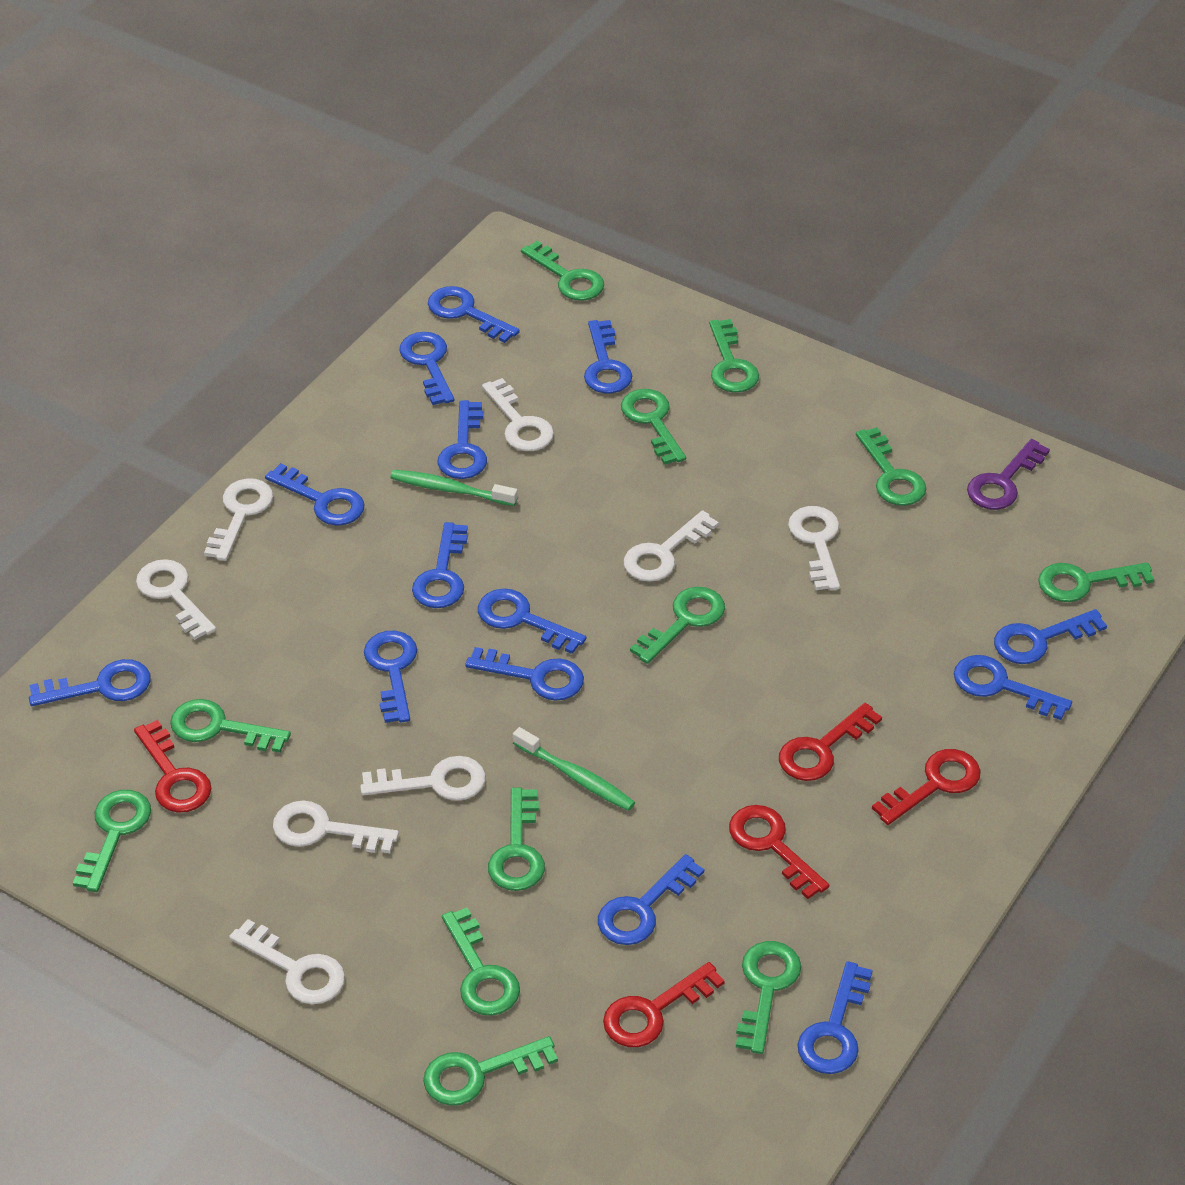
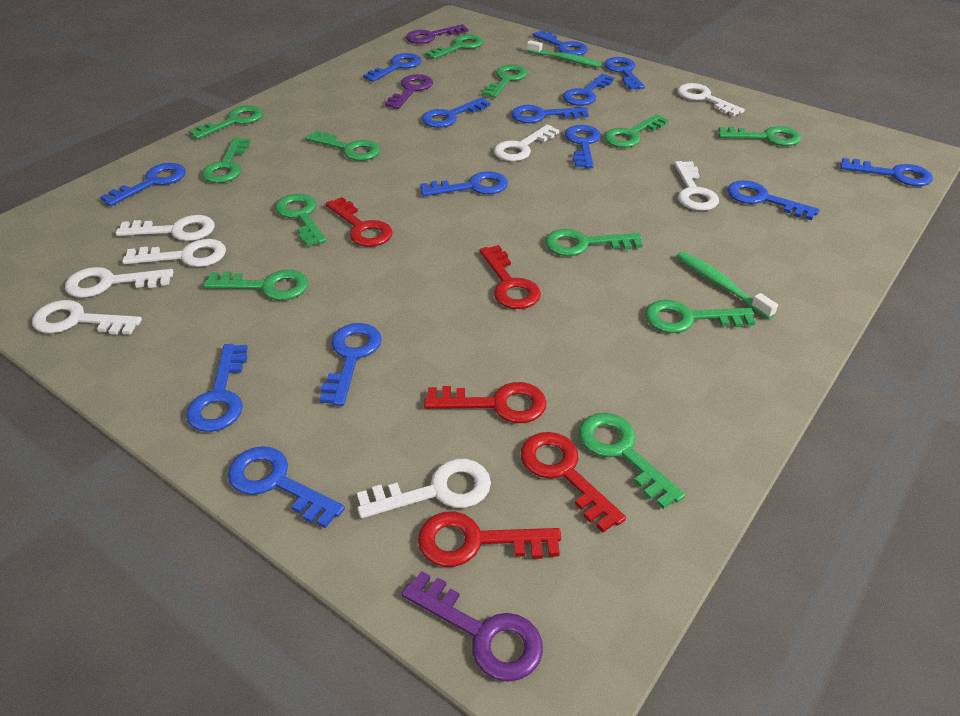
purple key: 1 -> 3

